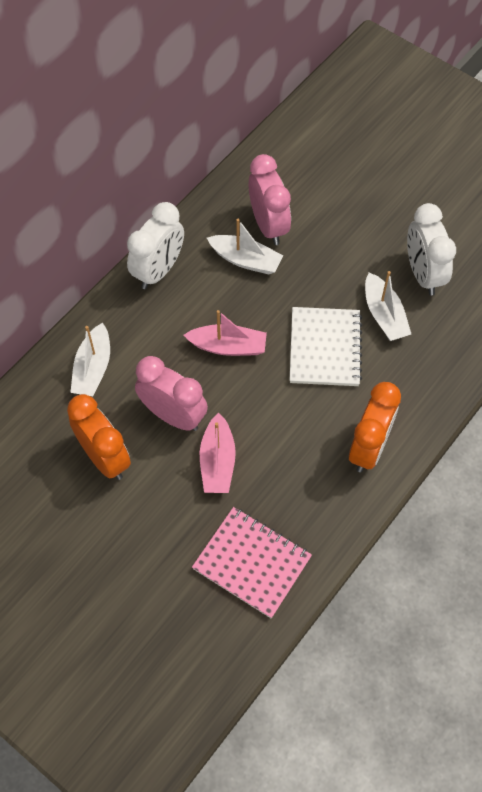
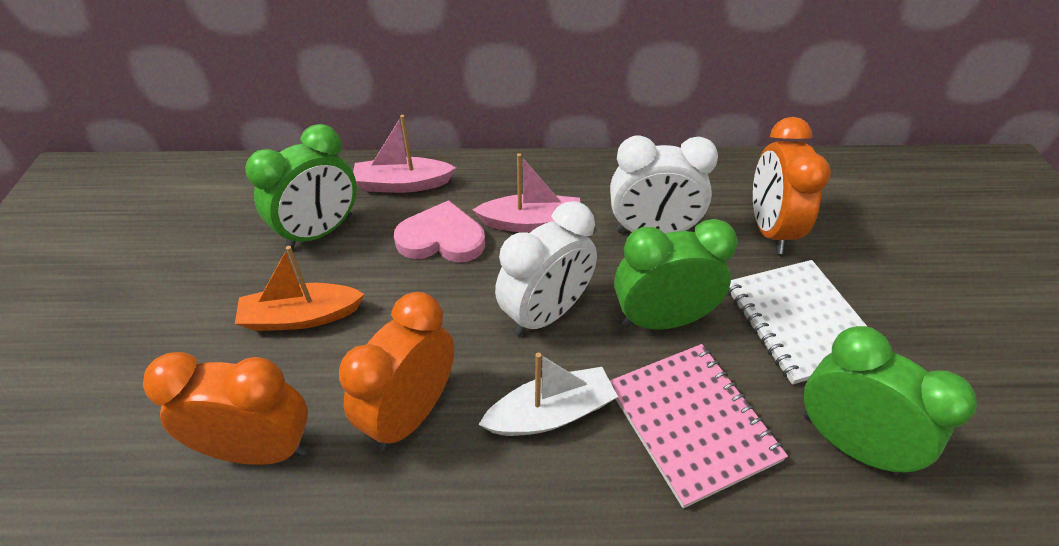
green clock: 0 -> 3
orange boat: 0 -> 1
orange clock: 2 -> 3
pink clock: 2 -> 0
pink heart: 0 -> 1
white boat: 3 -> 1

